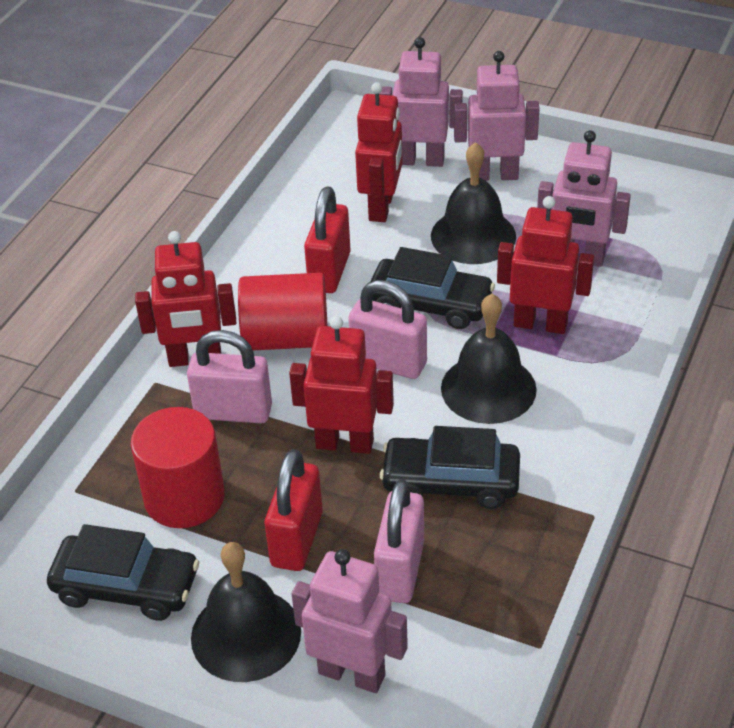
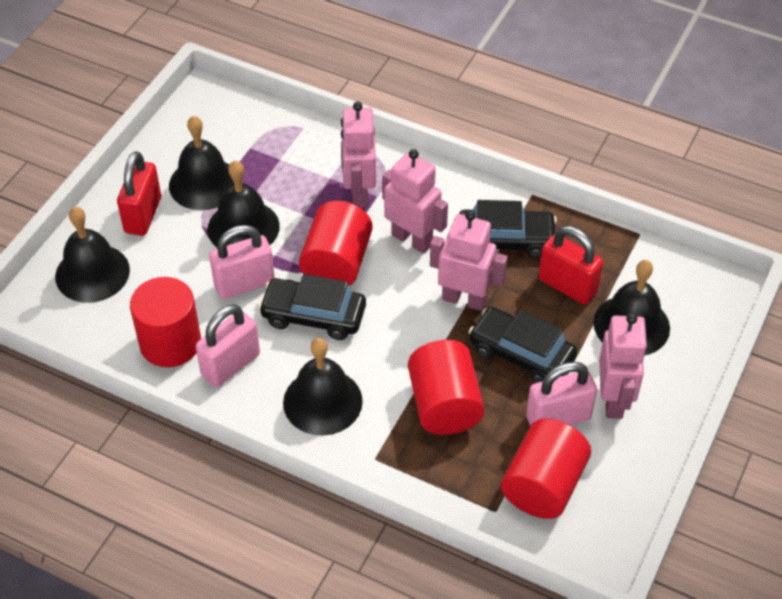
black bell: 3 -> 5
red cylinder: 2 -> 4
red robot: 4 -> 0

